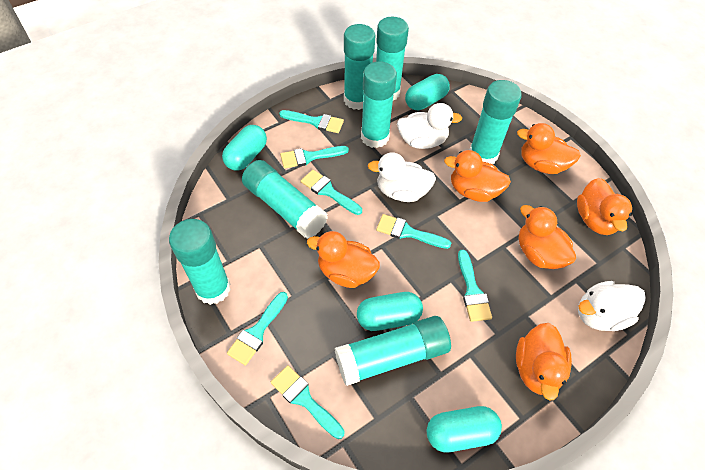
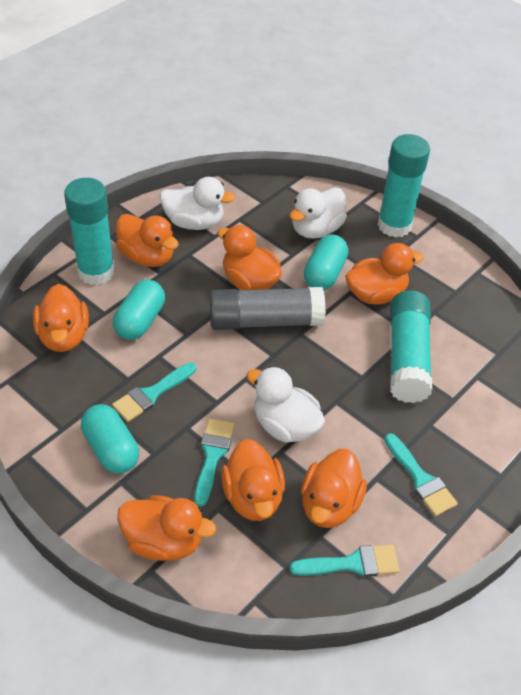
grey glue stick: 0 -> 1
orange duck: 6 -> 7
turquoise brush: 7 -> 4
turquoise capsule: 4 -> 3
turquoise glue stick: 7 -> 3

